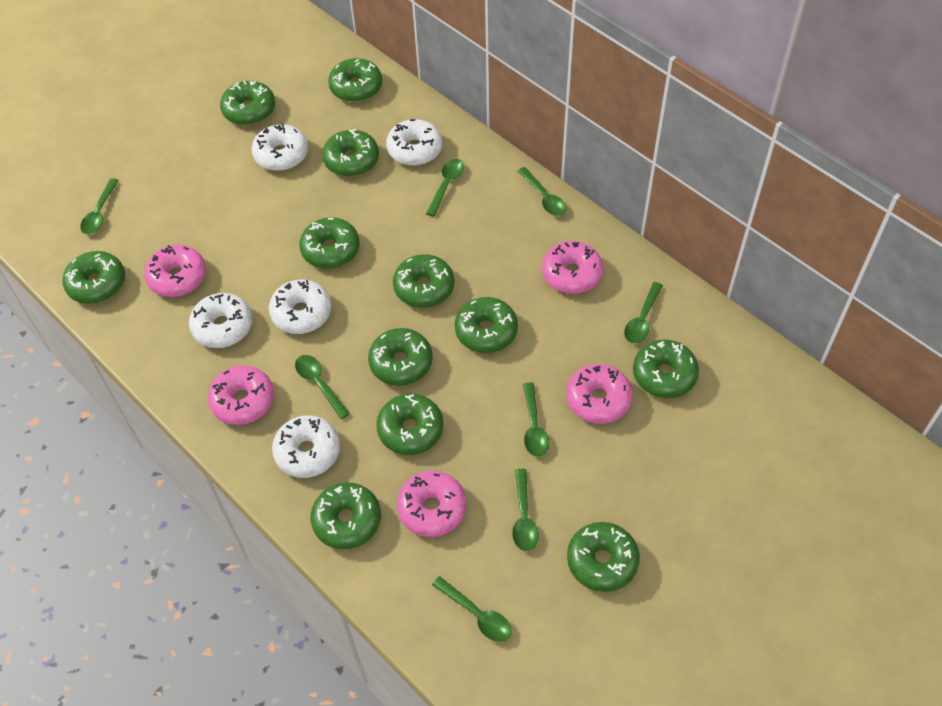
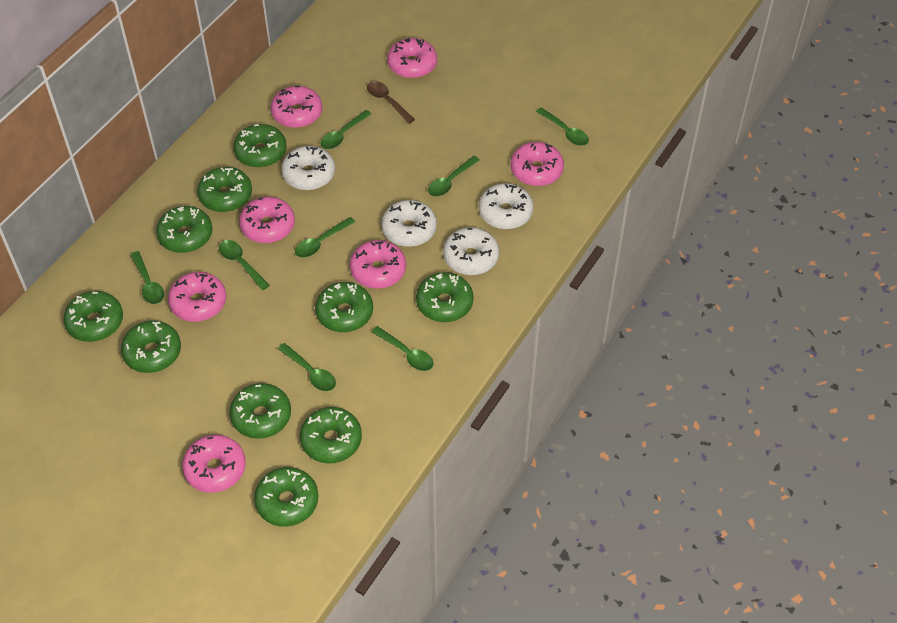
brown spoon: 0 -> 1
green donut: 12 -> 10
pink donut: 5 -> 7
white donut: 5 -> 4

